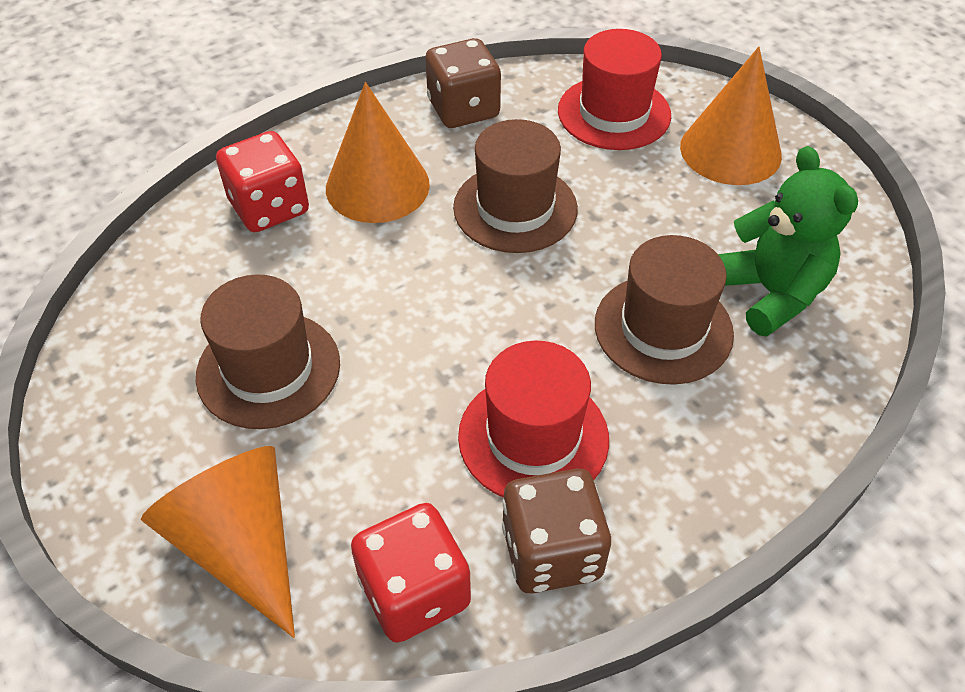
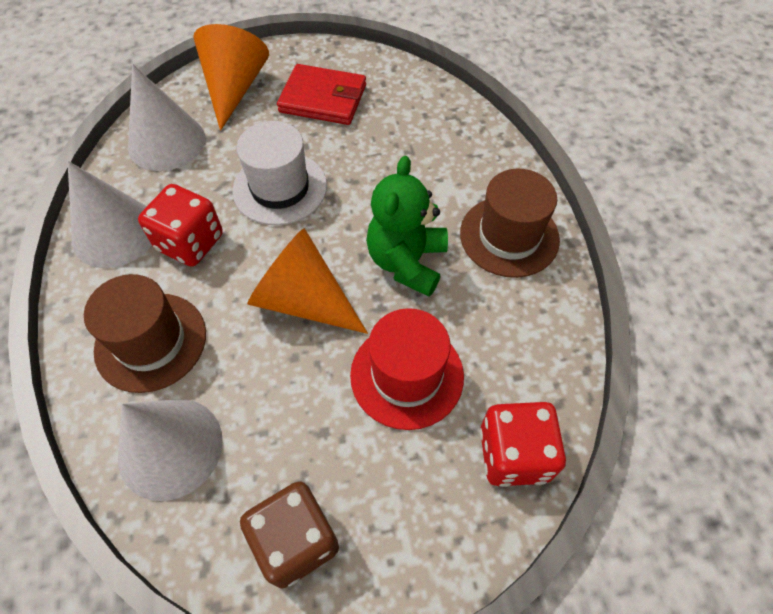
brown dice: 2 -> 1
brown hat: 3 -> 2
orange cone: 3 -> 2
red hat: 2 -> 1
red wallet: 0 -> 1
white cone: 0 -> 3
white hat: 0 -> 1

